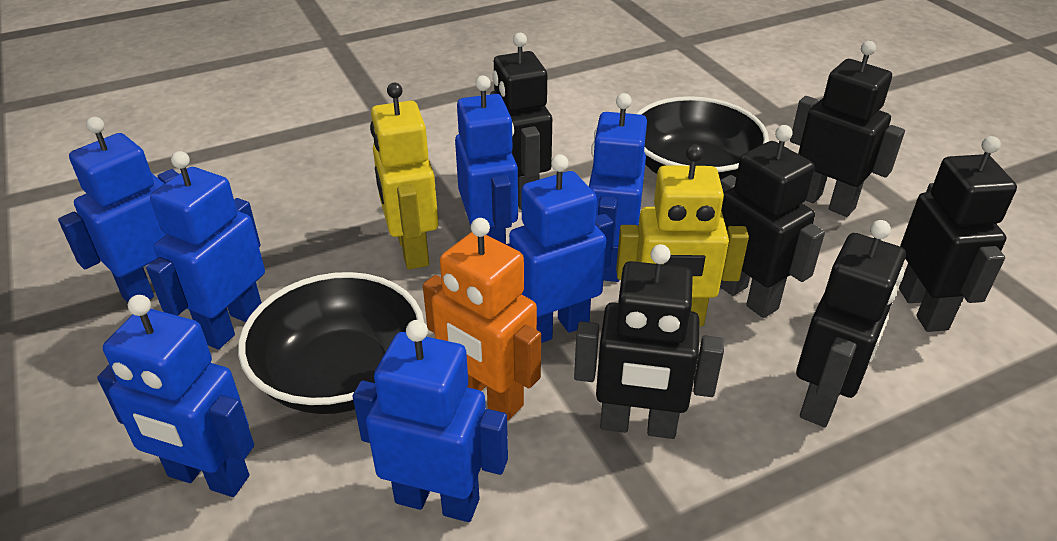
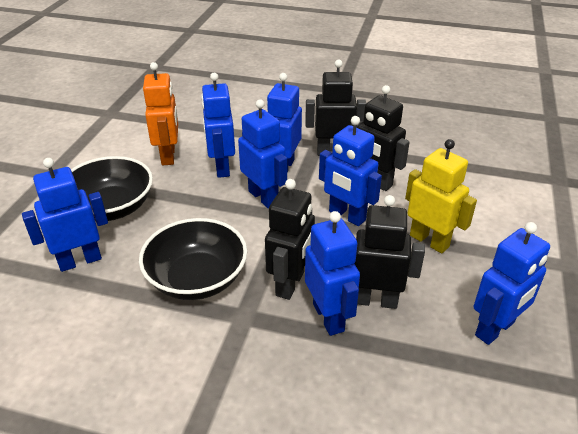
black robot: 6 -> 4
yellow robot: 2 -> 1

